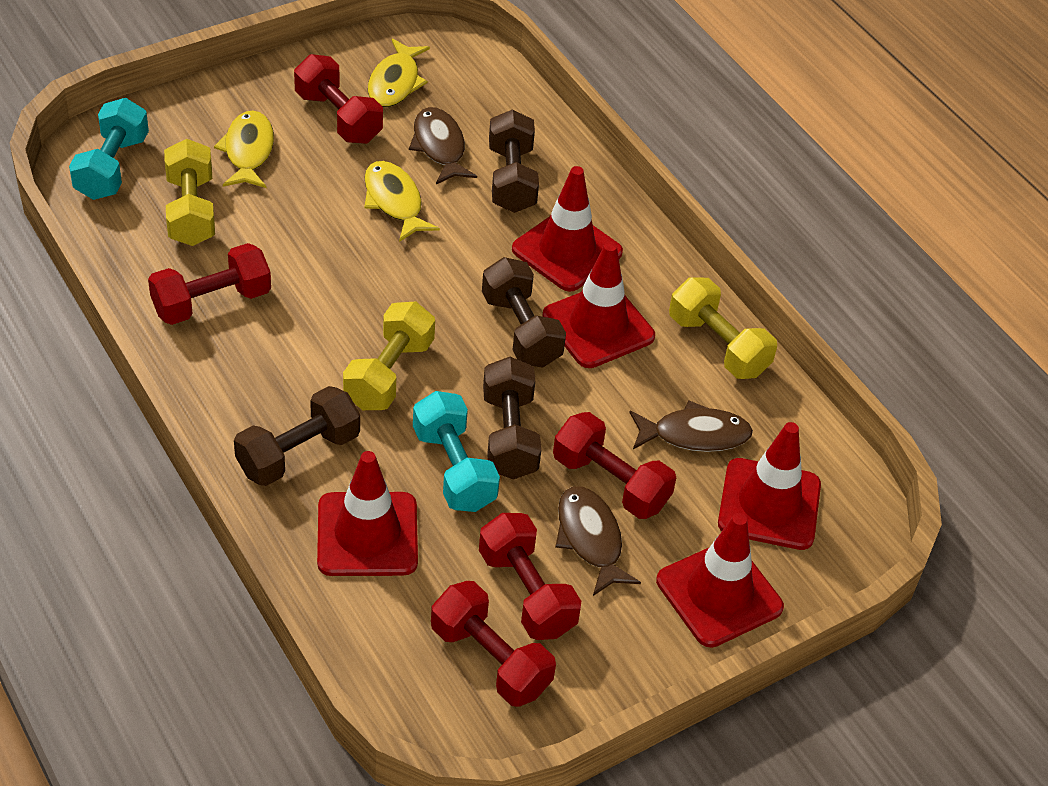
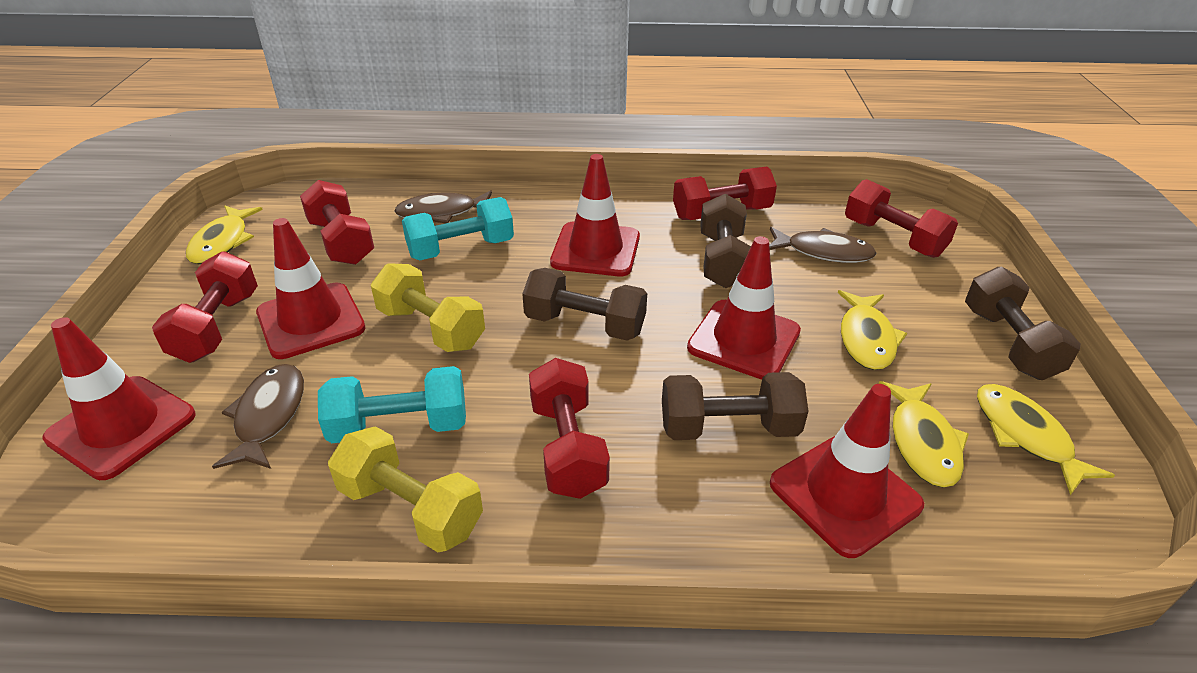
yellow dumbbell: 3 -> 2
yellow fish: 3 -> 4

